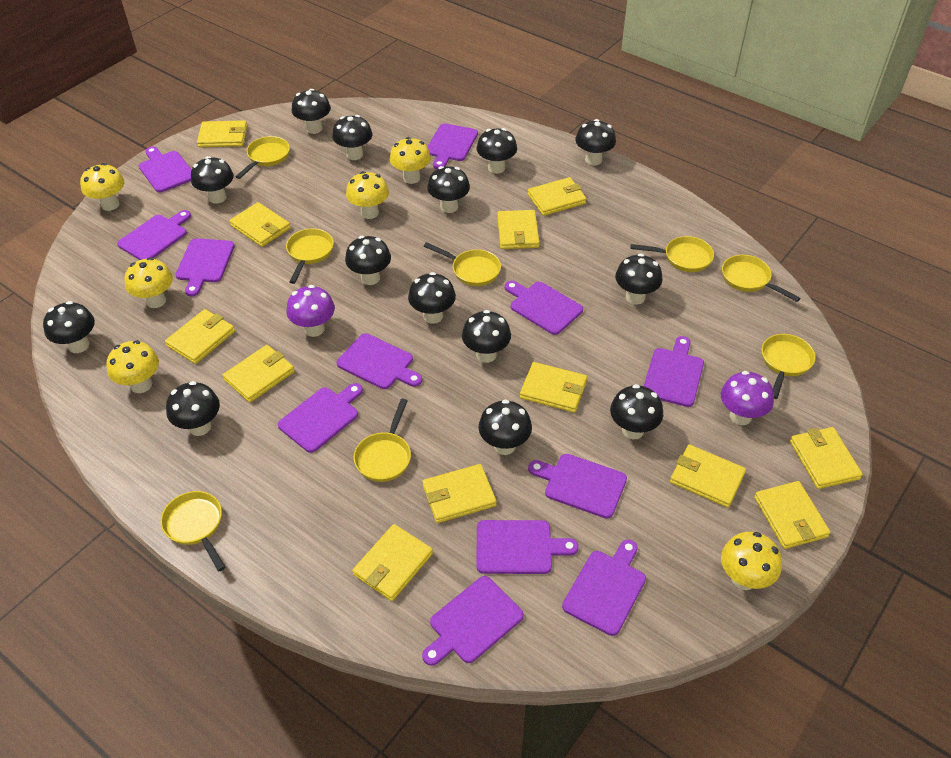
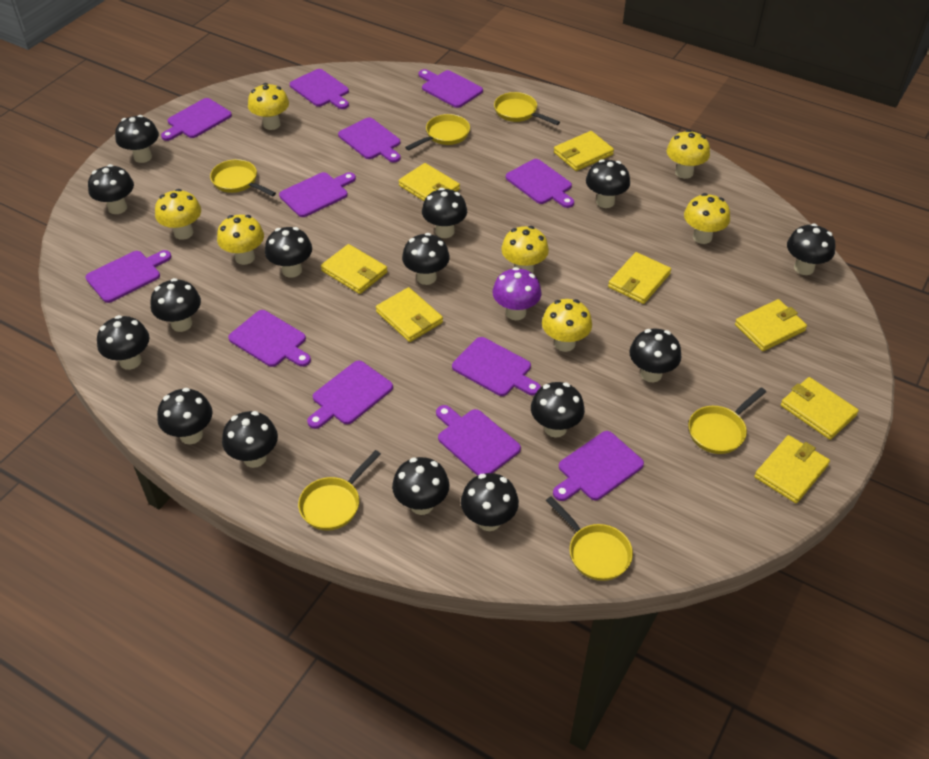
black mushroom: 14 -> 15
purple mushroom: 2 -> 1
yellow mushroom: 6 -> 7
yellow pan: 8 -> 6
yellow wallet: 12 -> 8

